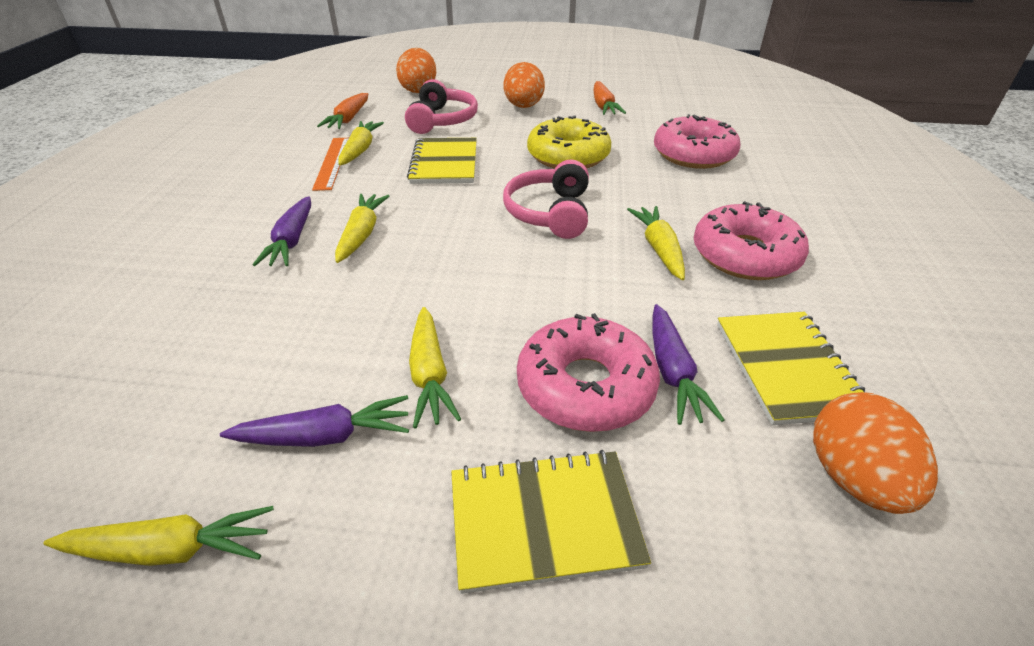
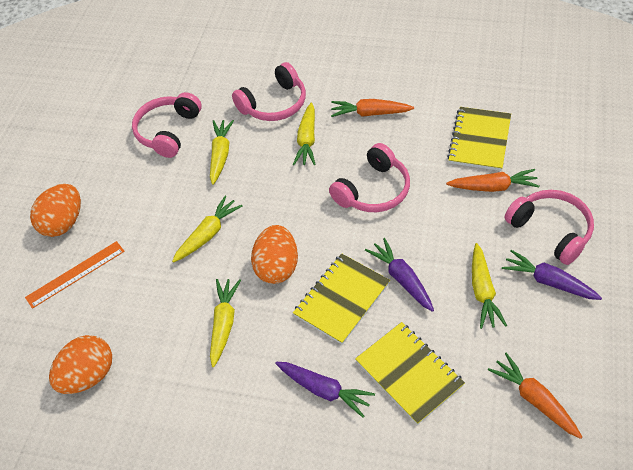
orange carrot: 2 -> 3
pink donut: 3 -> 0
pink headphones: 2 -> 4
yellow donut: 1 -> 0

